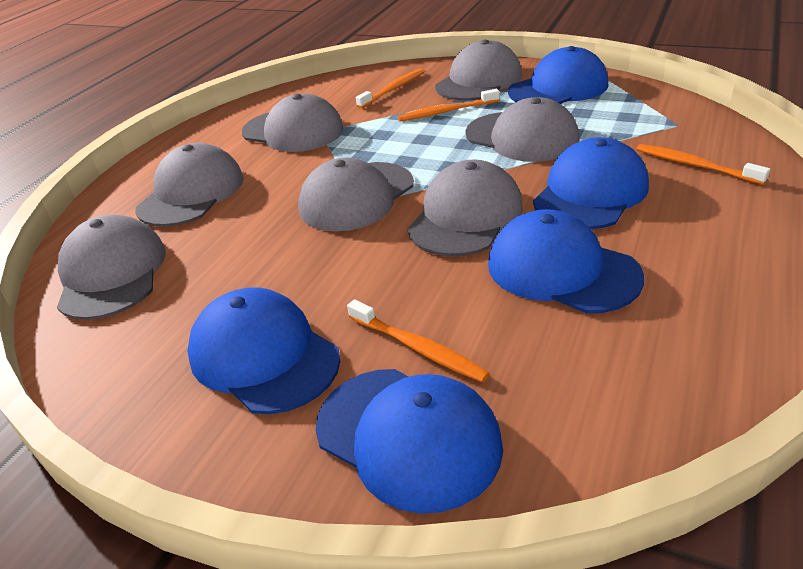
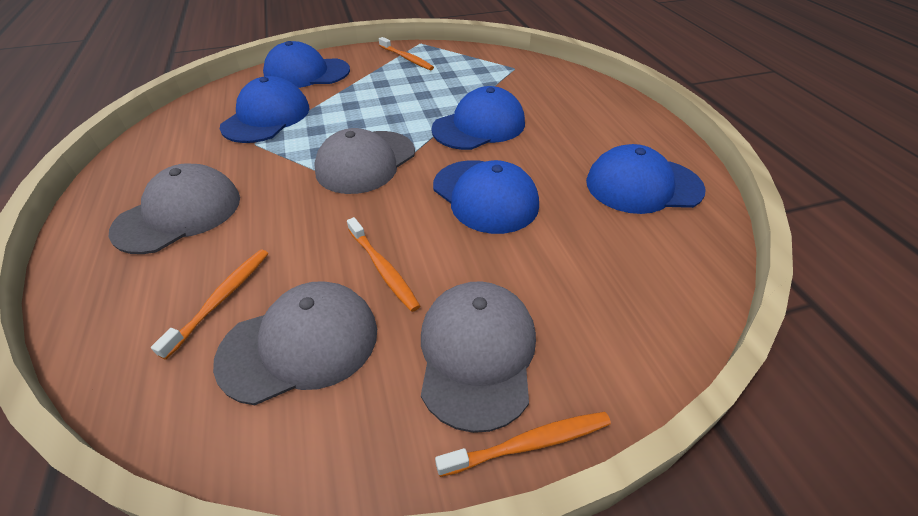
grey cap: 7 -> 4

